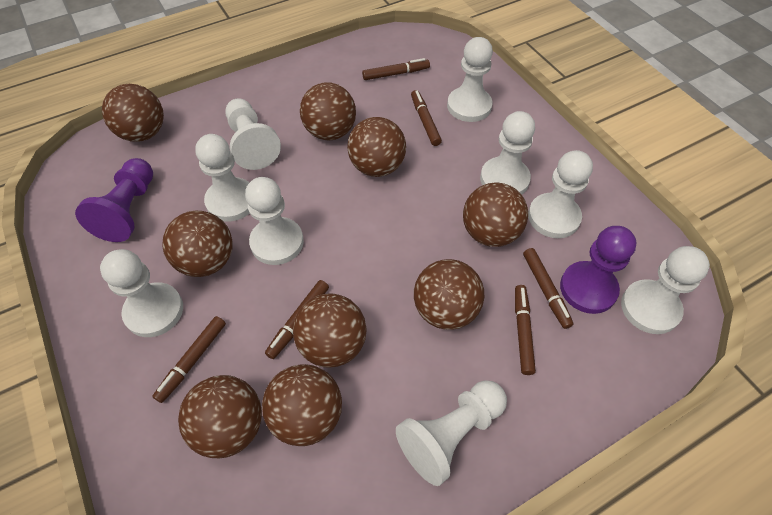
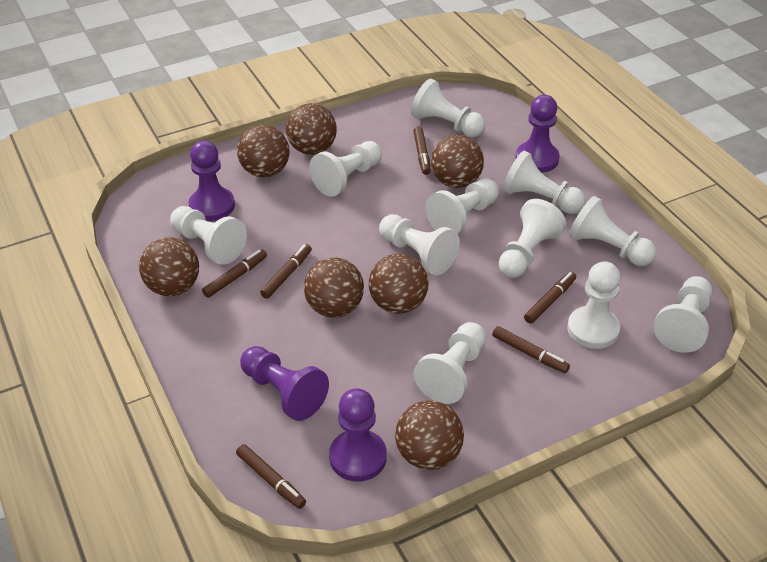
brown ball: 9 -> 7
purple pawn: 2 -> 4
white pawn: 9 -> 11

